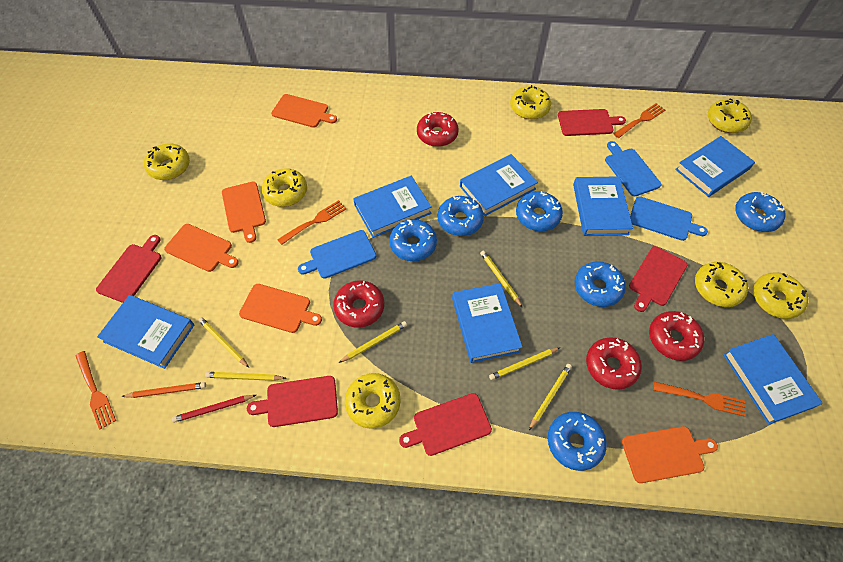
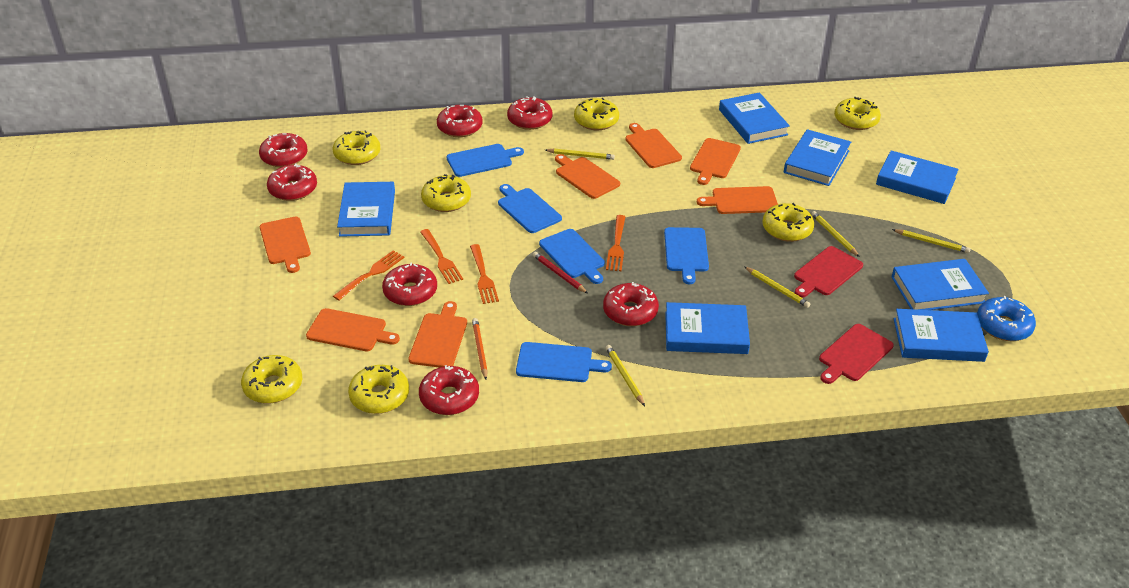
blue cutting board: 3 -> 5
blue donut: 6 -> 1
orange cutting board: 5 -> 7
red cutting board: 5 -> 2
red donut: 4 -> 7
yellow pencil: 6 -> 5

